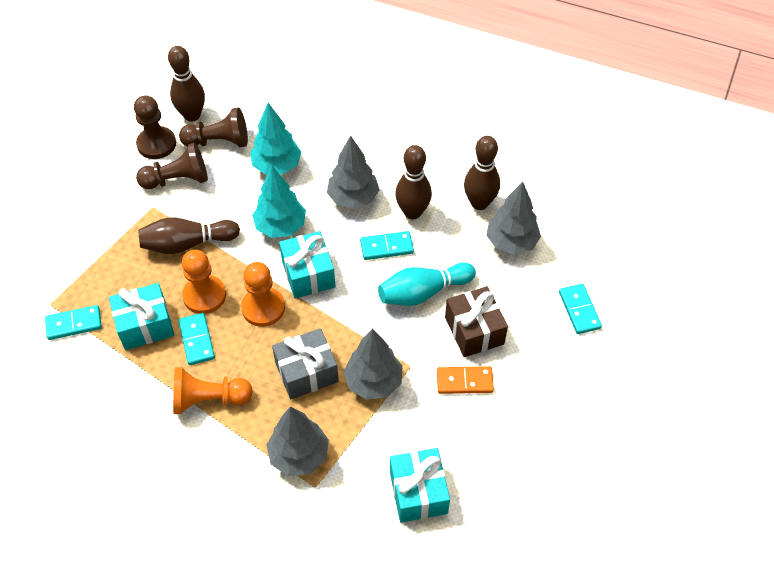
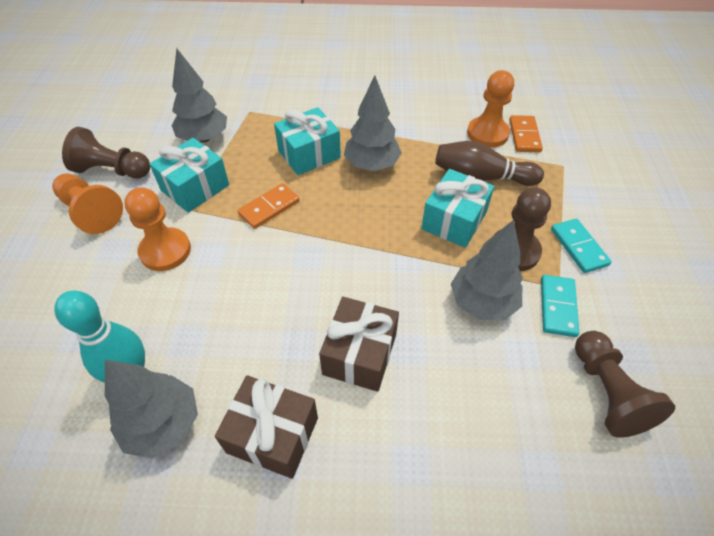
brown bowling pin: 4 -> 1
brown gift: 1 -> 2
grey gift: 1 -> 0
orange domino: 1 -> 2
turquoise domino: 4 -> 2
turquoise tree: 2 -> 0

